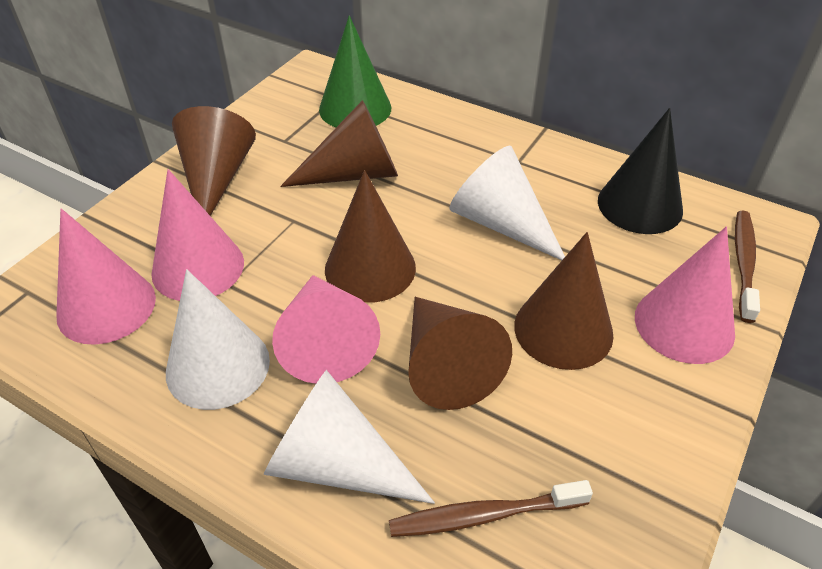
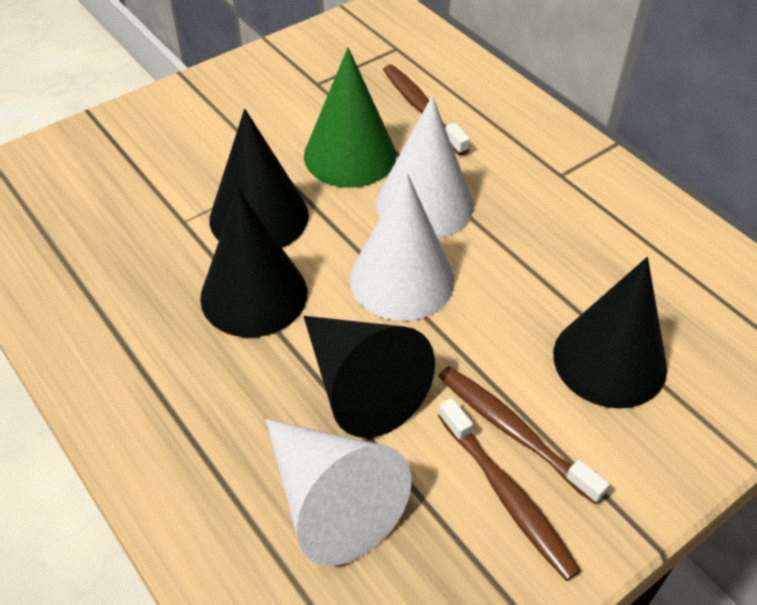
black cone: 1 -> 4
brown cone: 5 -> 0
brown toothbrush: 2 -> 3
pink cone: 4 -> 0

